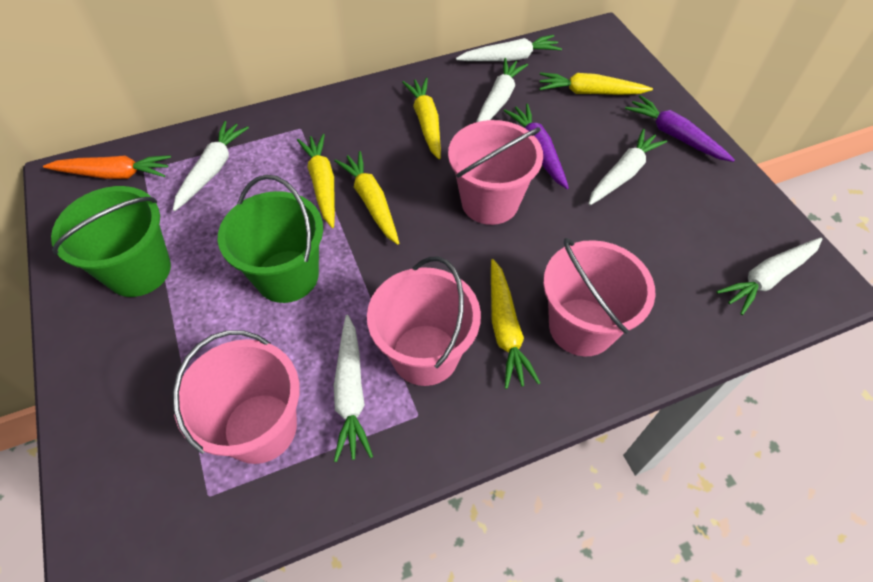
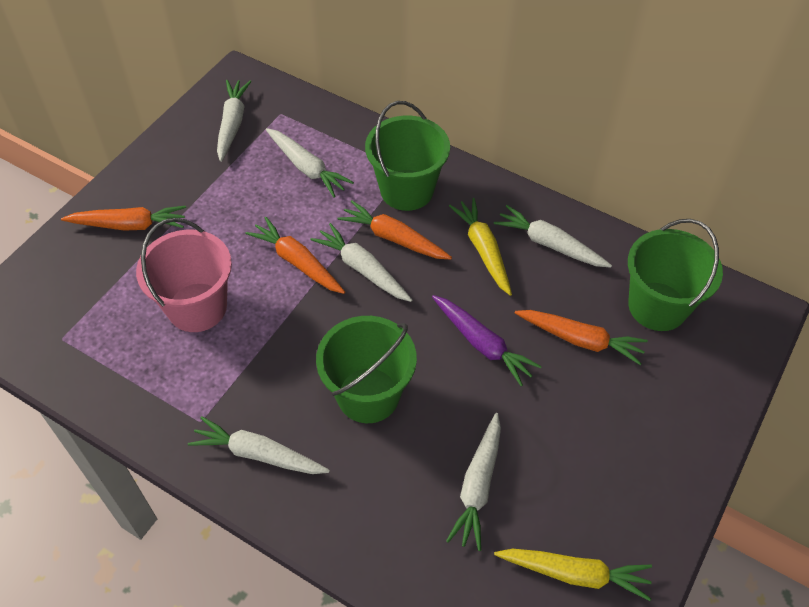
green bucket: 2 -> 3
orange carrot: 1 -> 4
pink bucket: 4 -> 1
purple carrot: 2 -> 1
yellow carrot: 5 -> 2

